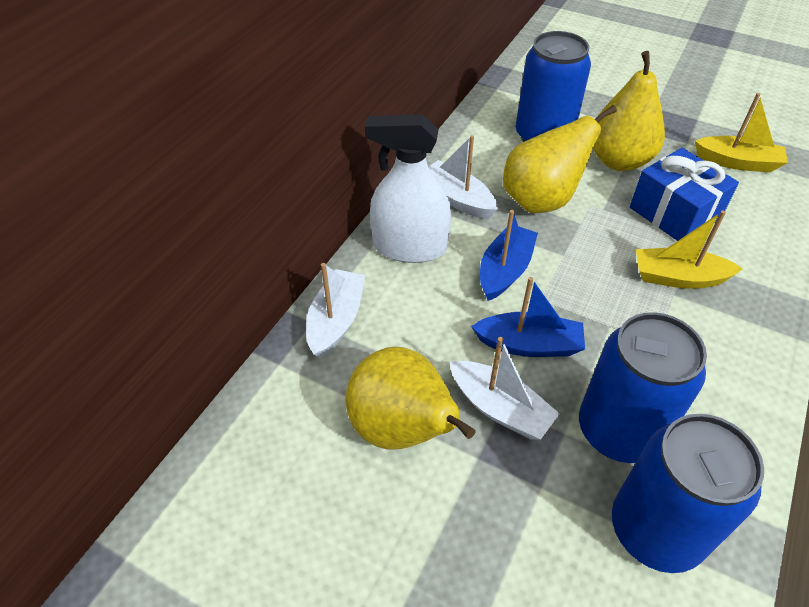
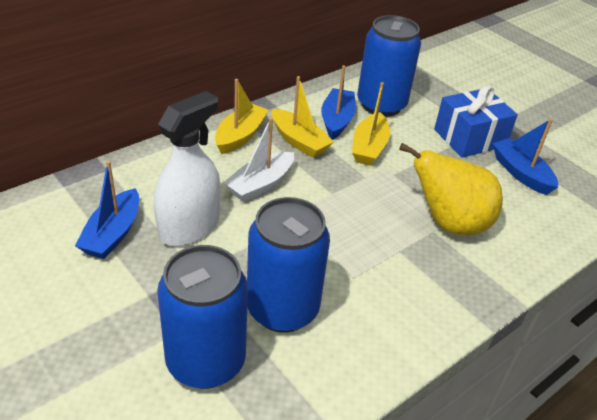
blue boat: 2 -> 3
white boat: 3 -> 1
yellow boat: 2 -> 3
yellow pear: 3 -> 1

